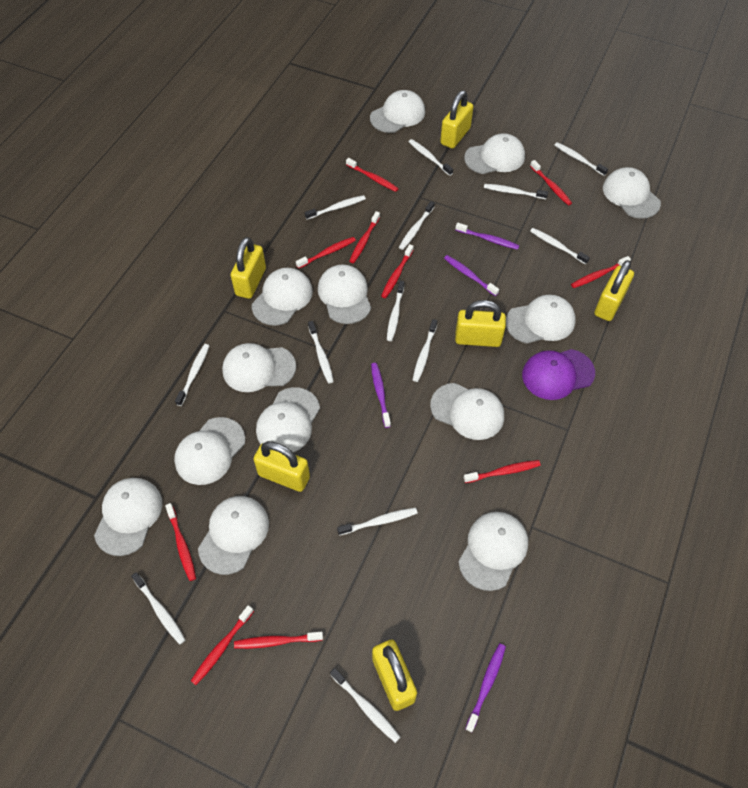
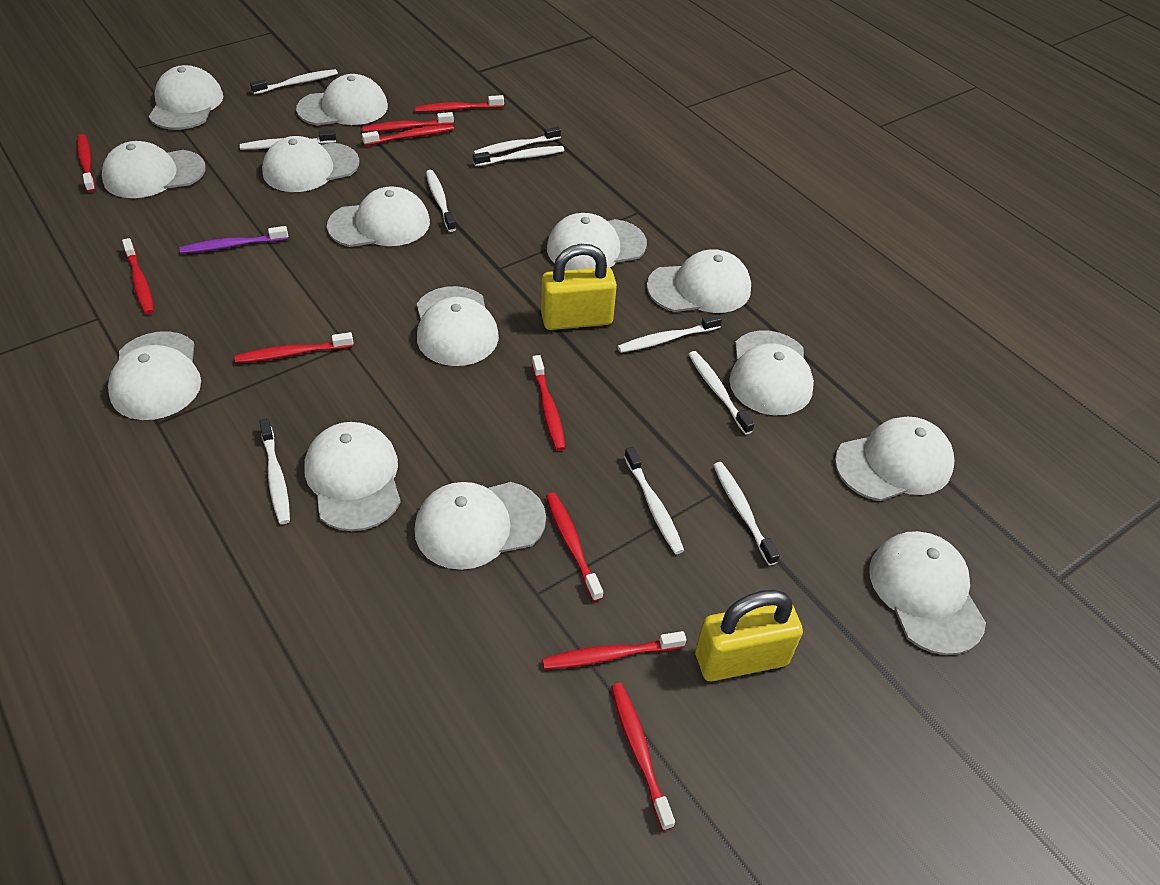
purple cap: 1 -> 0
purple toothbrush: 4 -> 1
white cap: 13 -> 14
white toothbrush: 13 -> 10
yellow padlock: 6 -> 2

